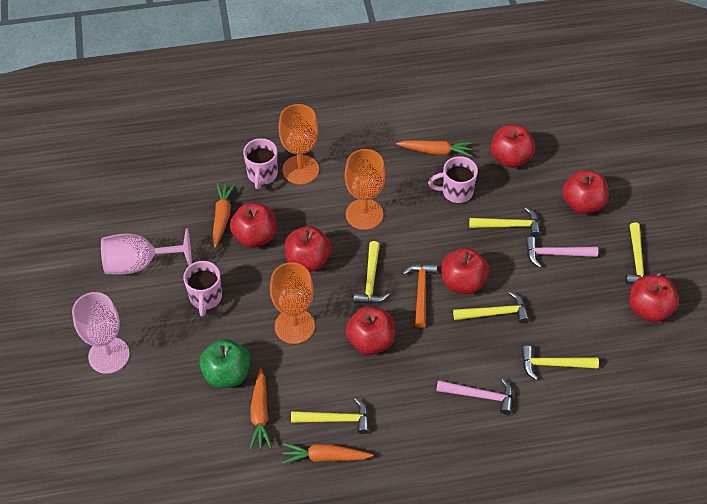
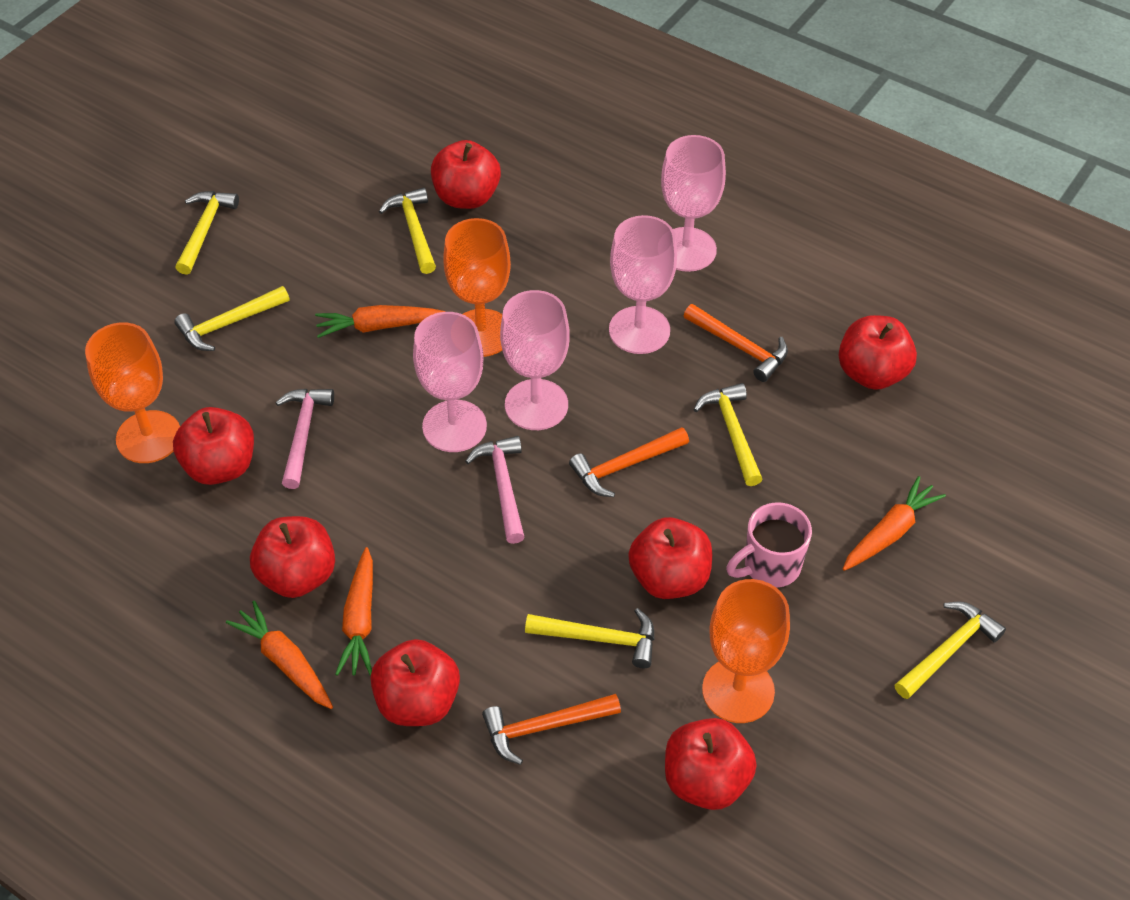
green apple: 1 -> 0
orange hammer: 1 -> 3
pink goblet: 2 -> 4
pink mug: 3 -> 1

